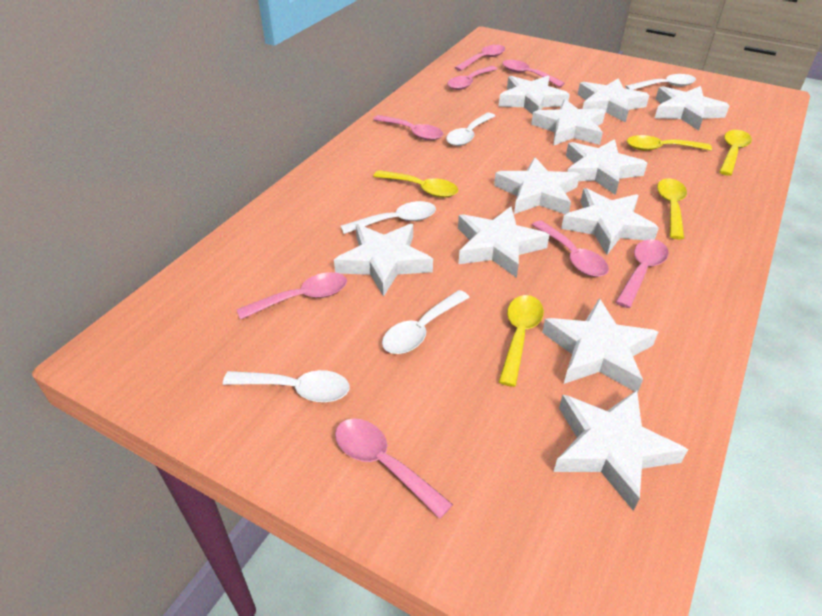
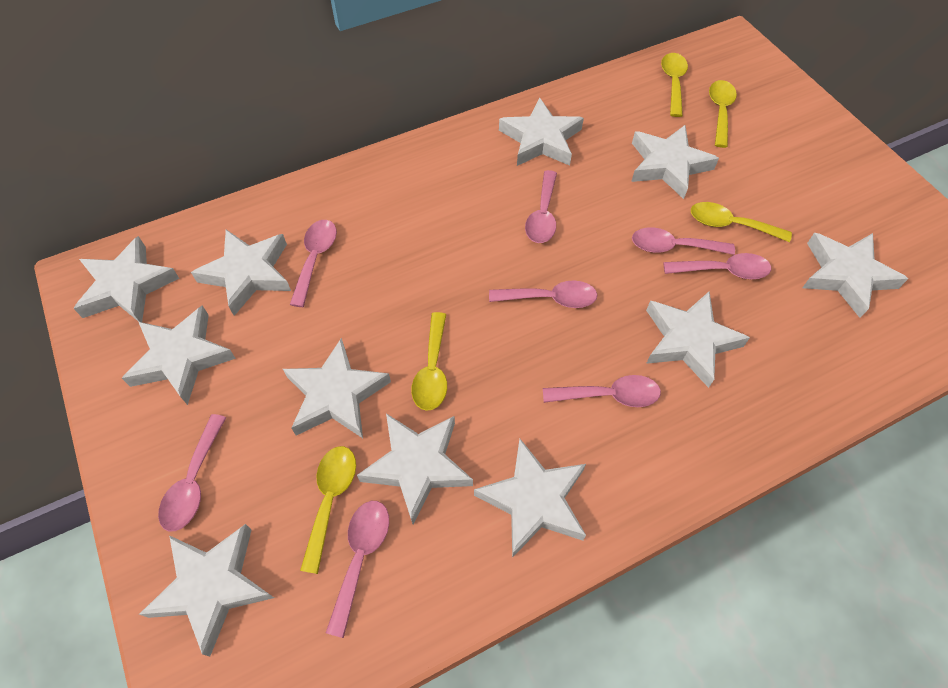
white spoon: 5 -> 0

